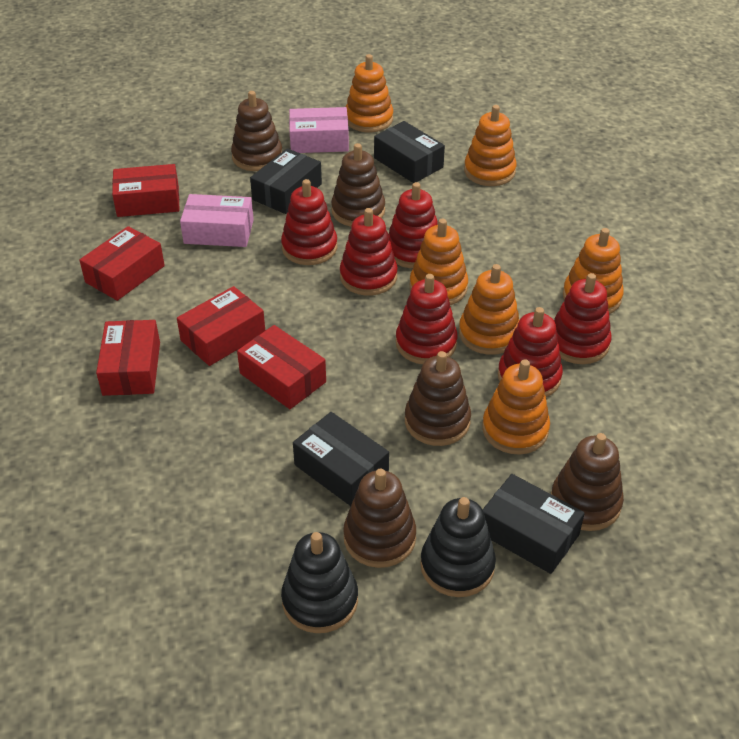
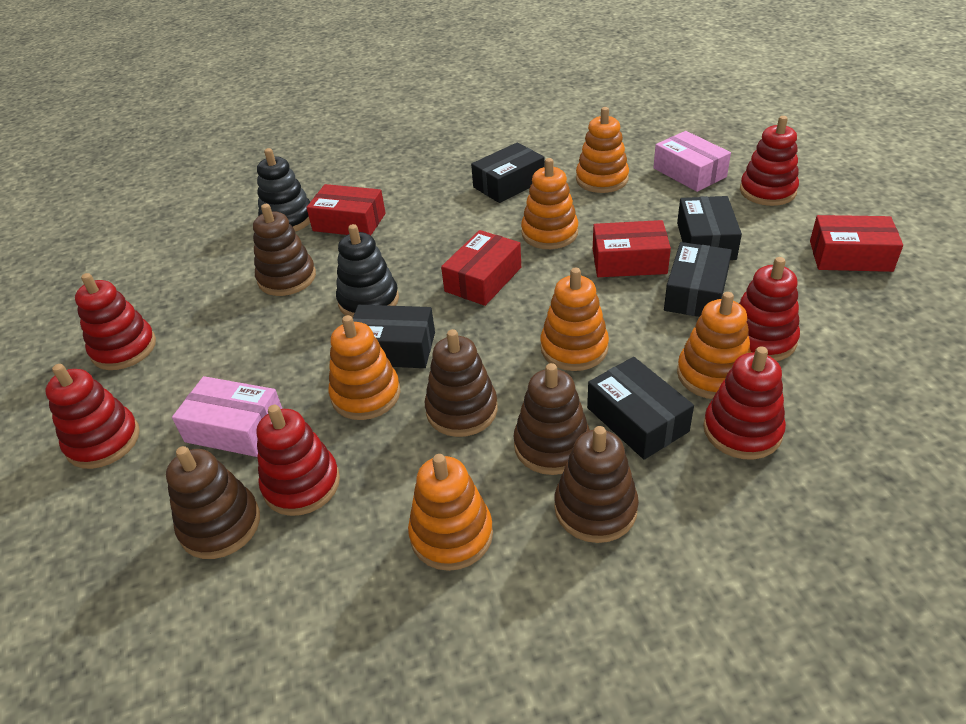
black box: 4 -> 5
red box: 5 -> 4

